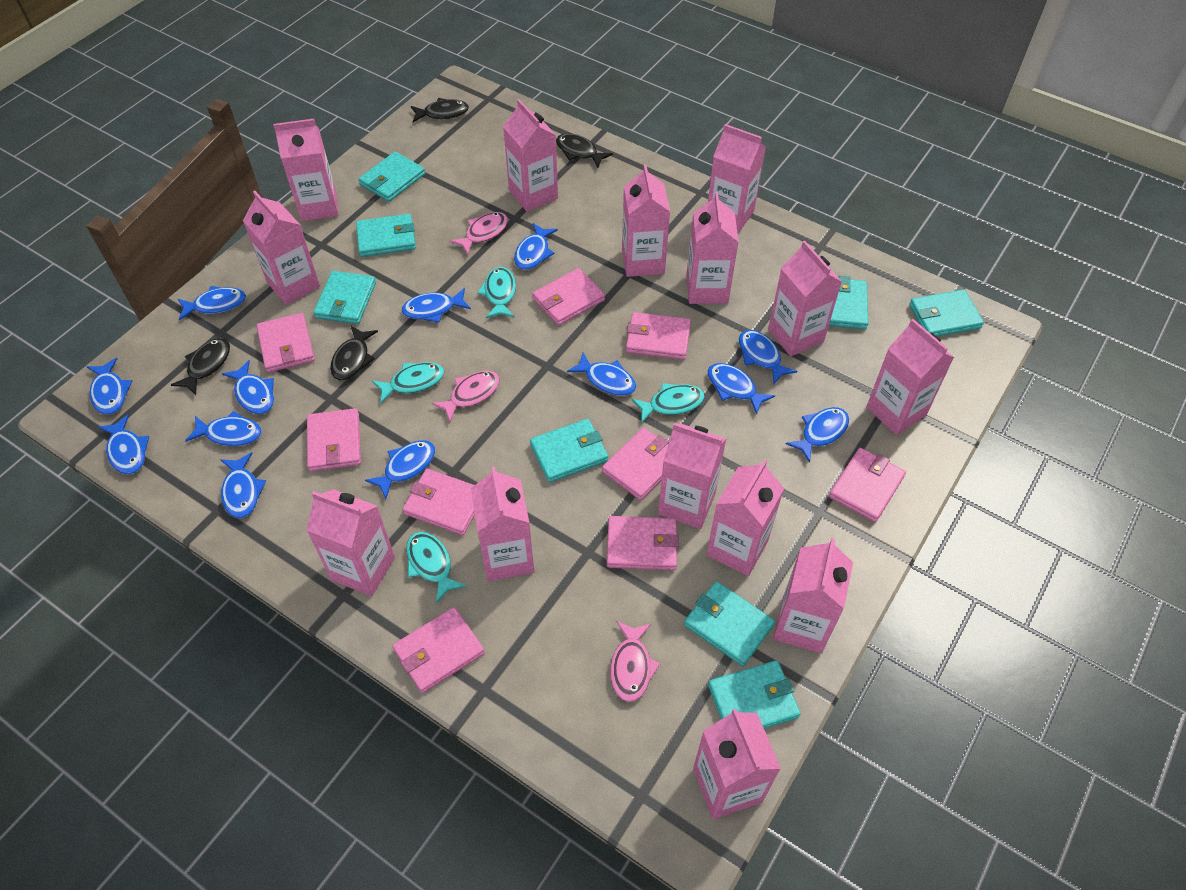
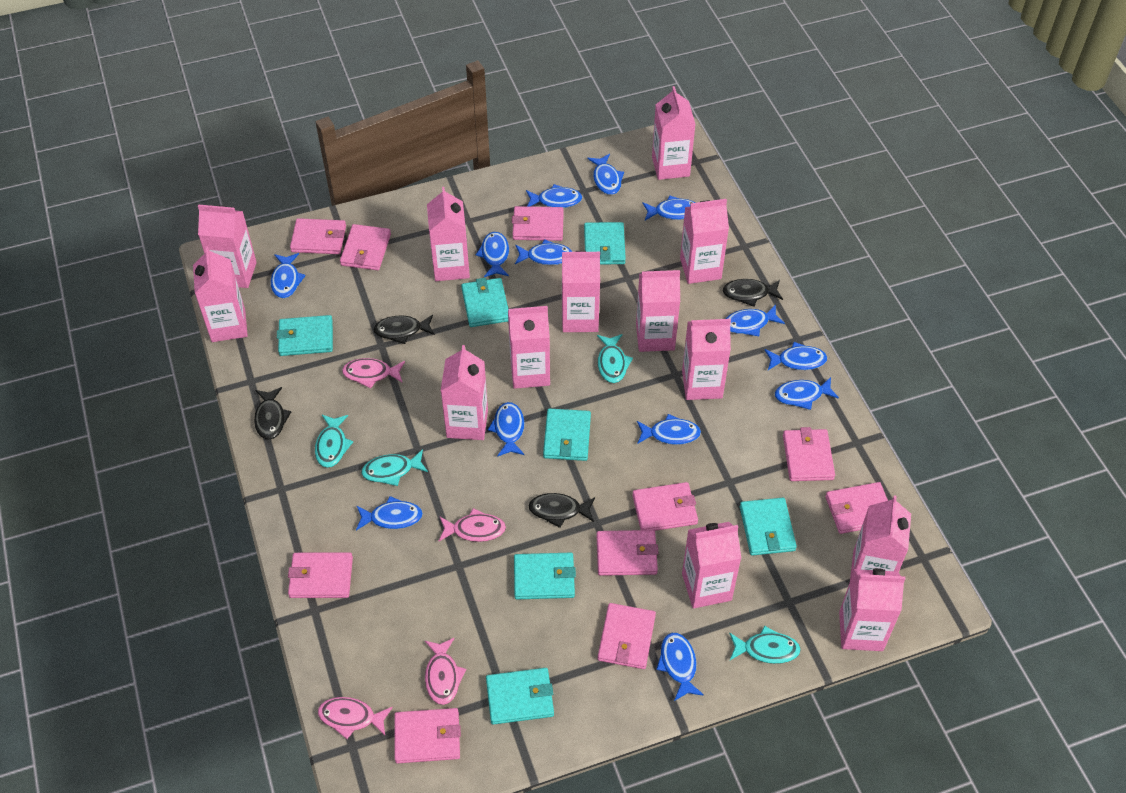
pink carton: 14 -> 13
pink fish: 3 -> 4
pink wallet: 9 -> 10
turquoise wallet: 8 -> 7

